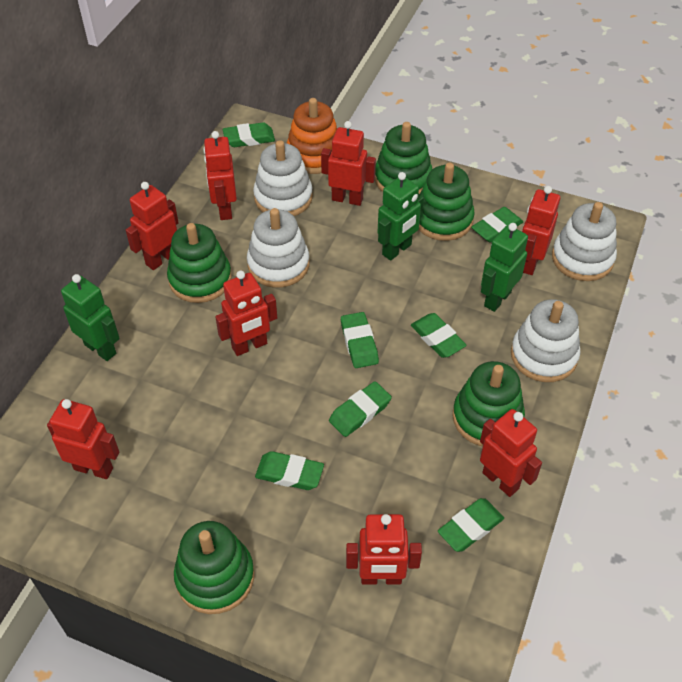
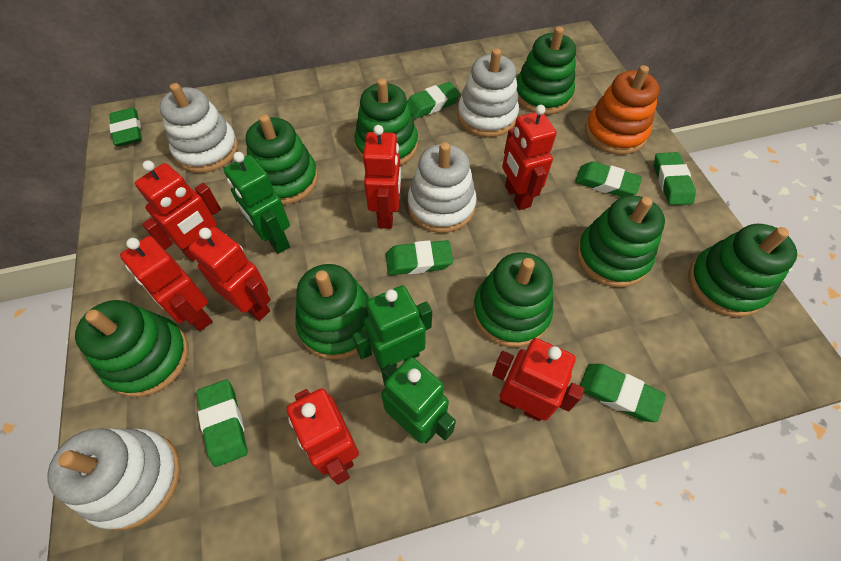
green stacking toy: 5 -> 8
red robot: 8 -> 7

